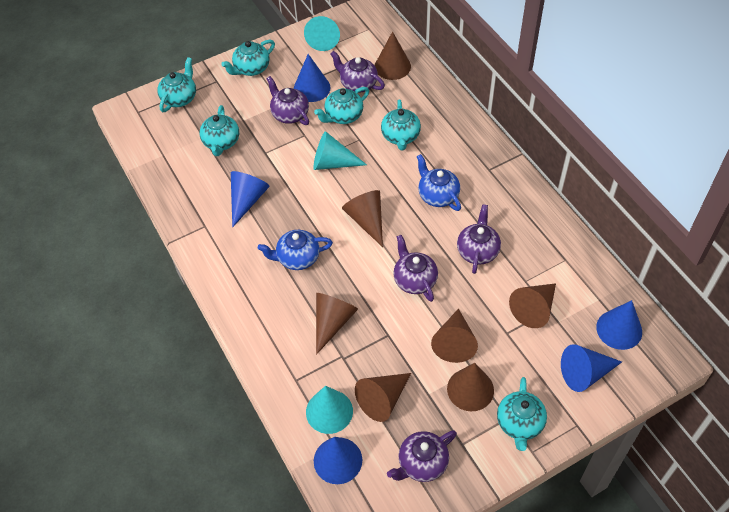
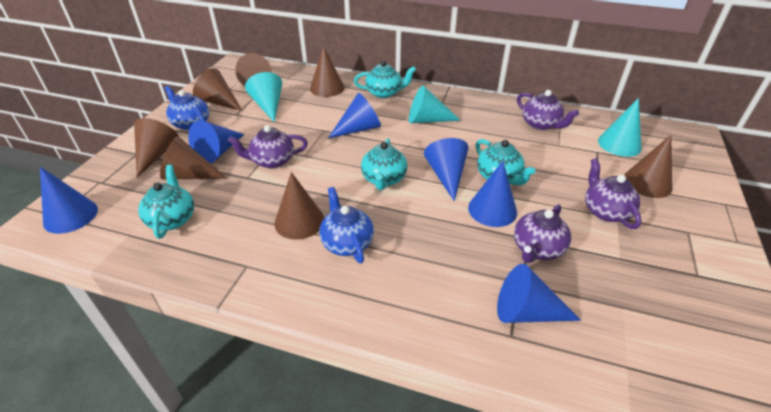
blue cone: 5 -> 6
purple teapot: 5 -> 4
turquoise teapot: 6 -> 4

